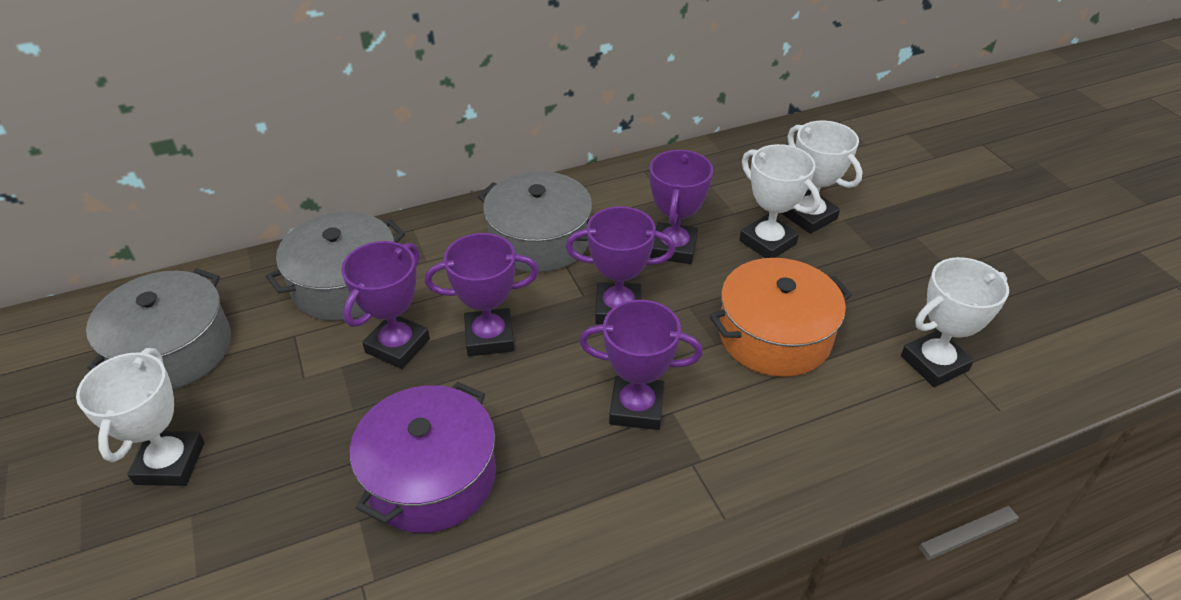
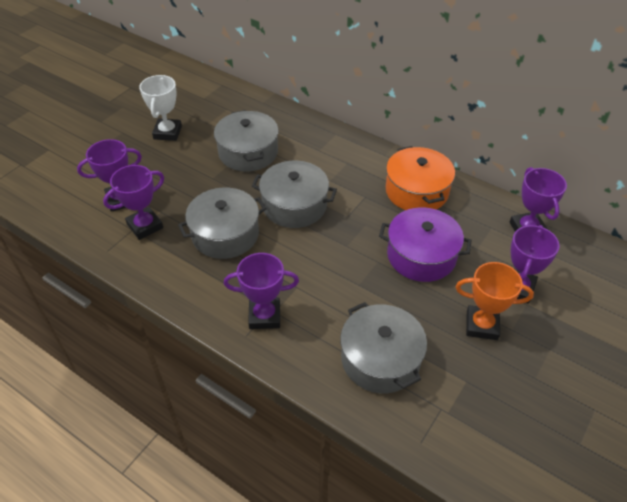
grey pot: 3 -> 4
orange trophy: 0 -> 1
white trophy: 4 -> 1

